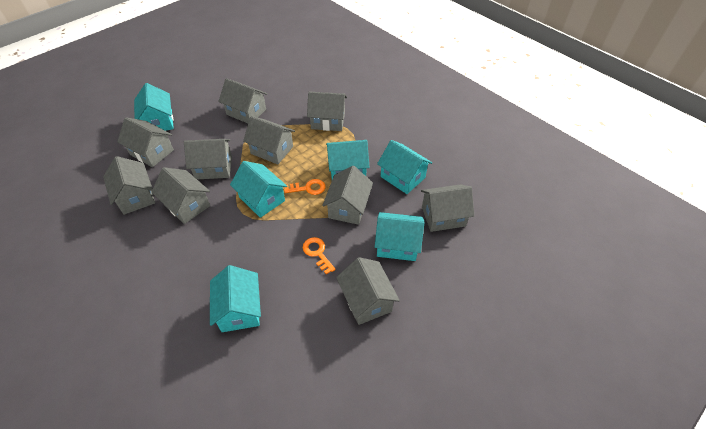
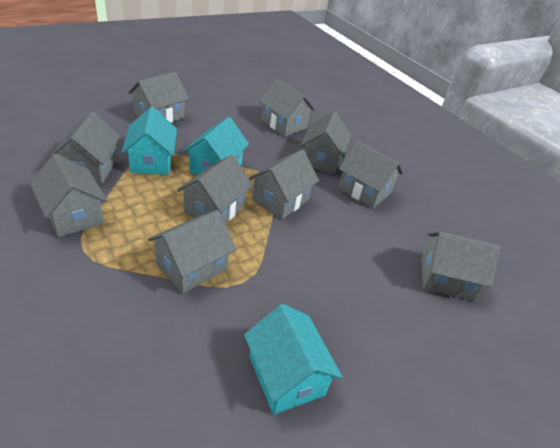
orange key: 2 -> 0
turquoise house: 6 -> 3

